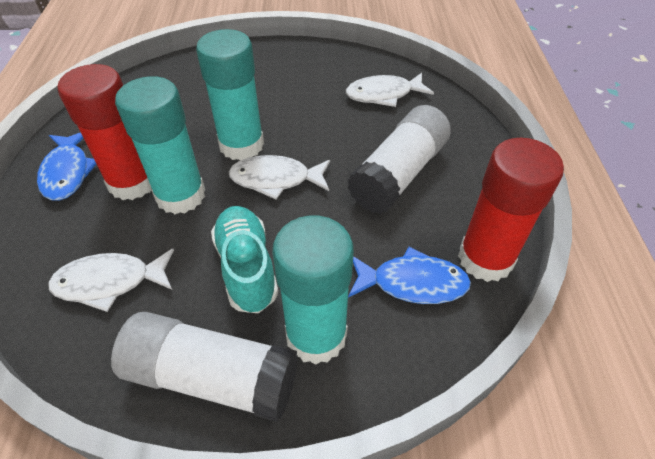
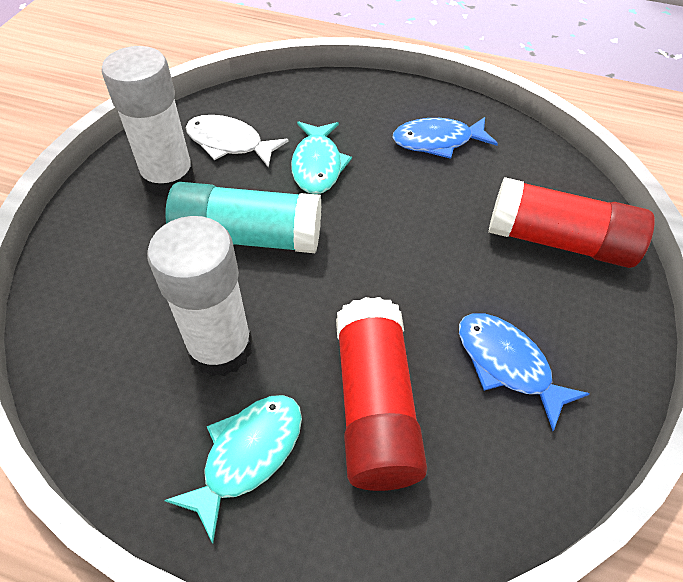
turquoise fish: 0 -> 2
turquoise glue stick: 3 -> 1
turquoise shoe: 1 -> 0
white fish: 3 -> 1

